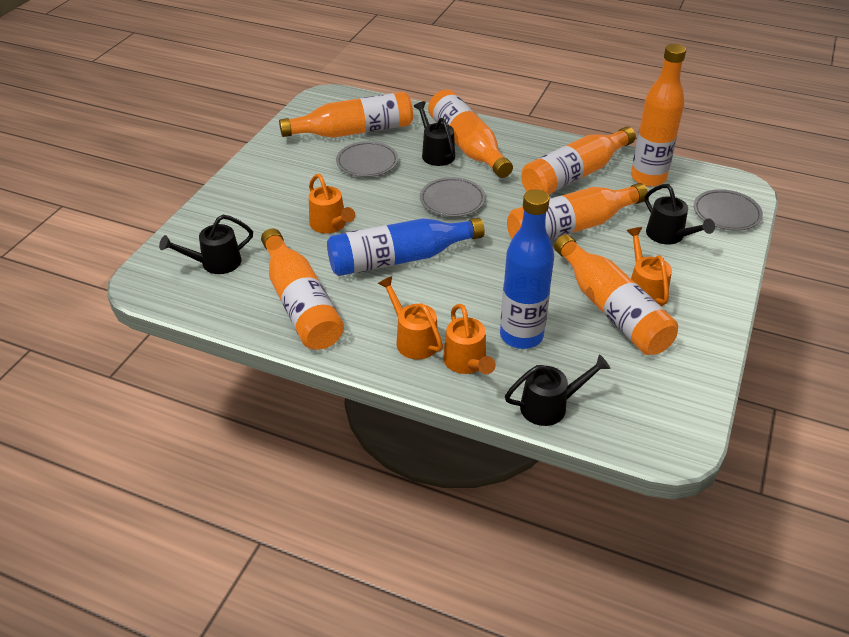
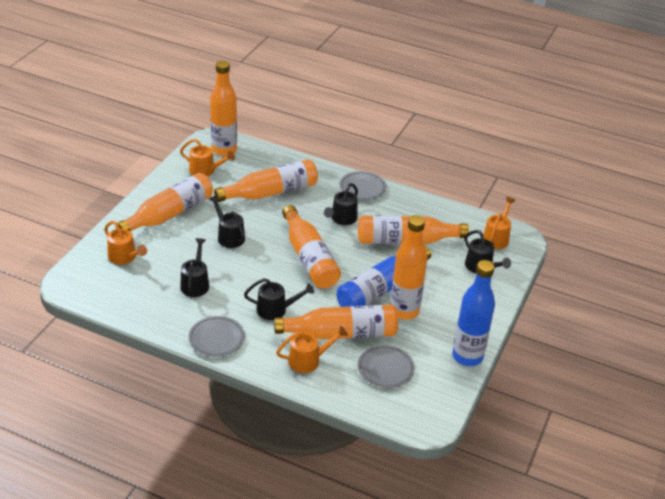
black watering can: 4 -> 5

